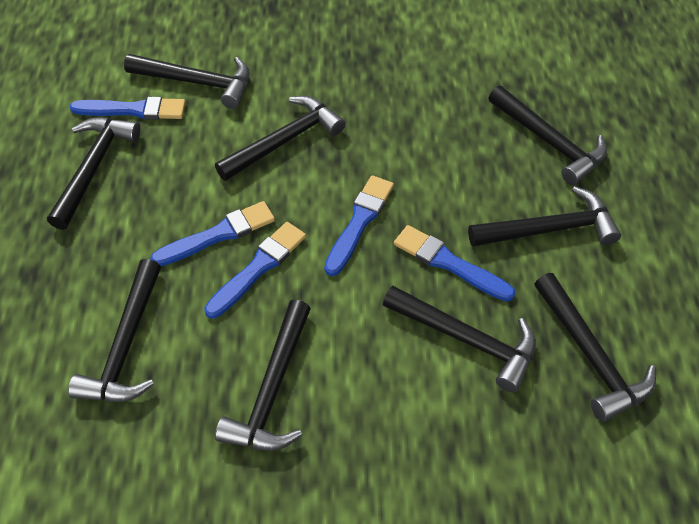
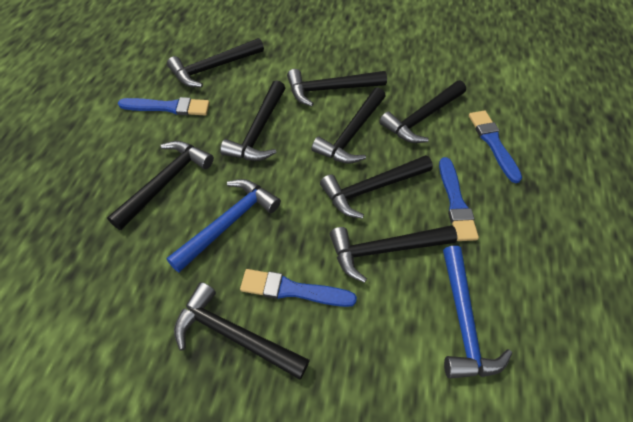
blue brush: 5 -> 4
blue hammer: 0 -> 2

